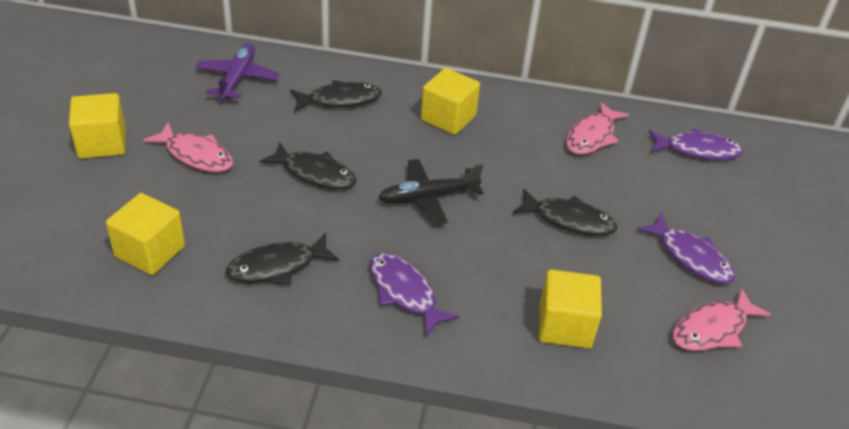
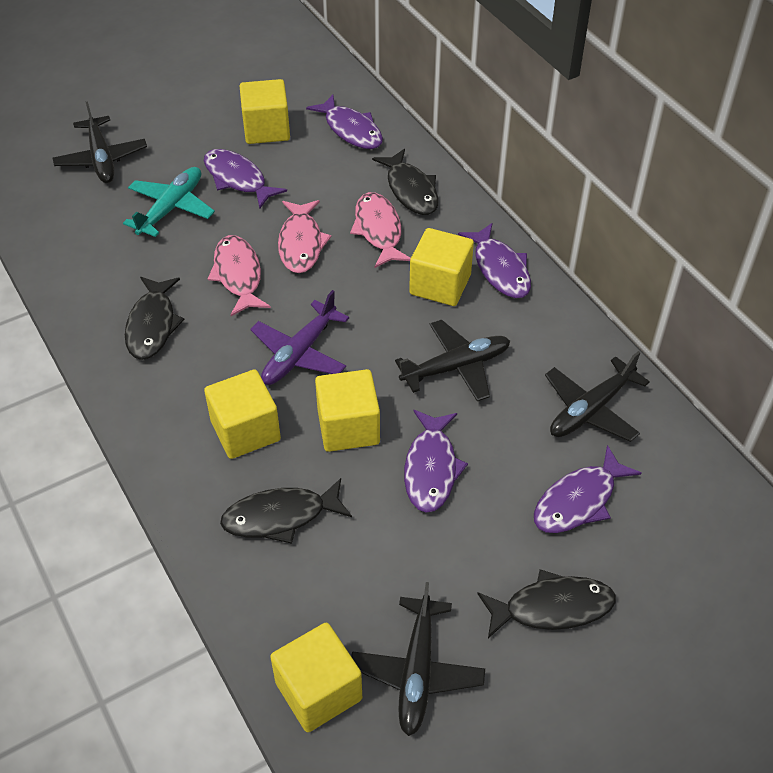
black plane: 1 -> 4
purple fish: 3 -> 5
turquoise plane: 0 -> 1
yellow cube: 4 -> 5

